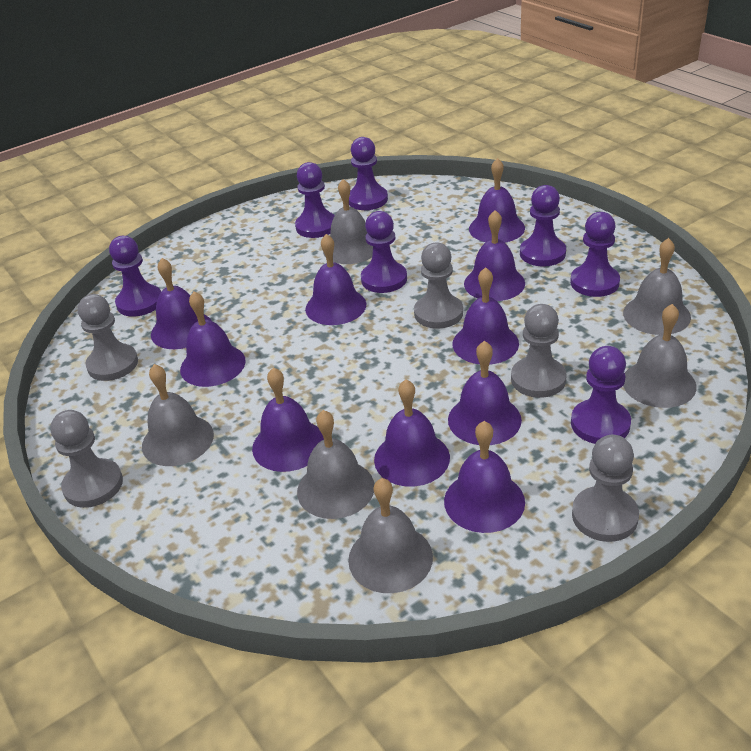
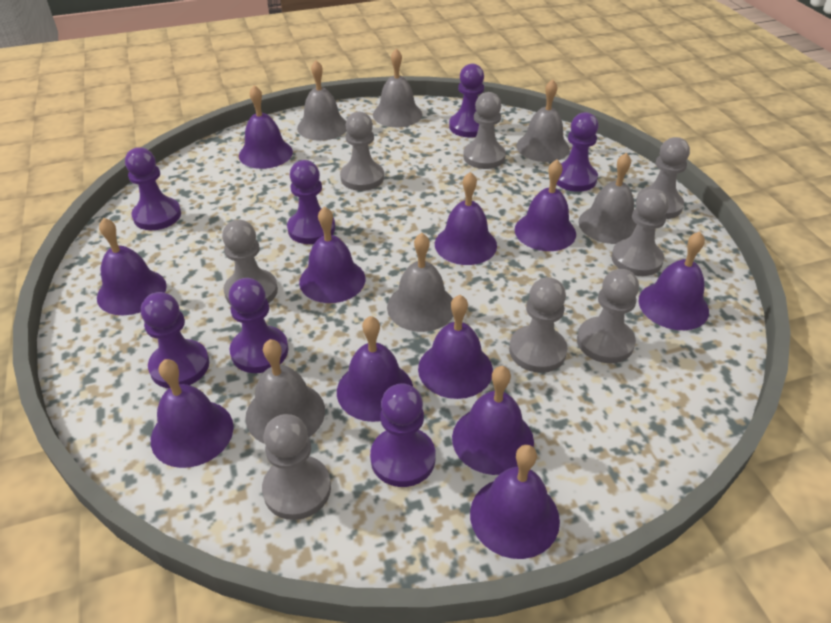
grey pawn: 5 -> 8
purple bell: 10 -> 11

